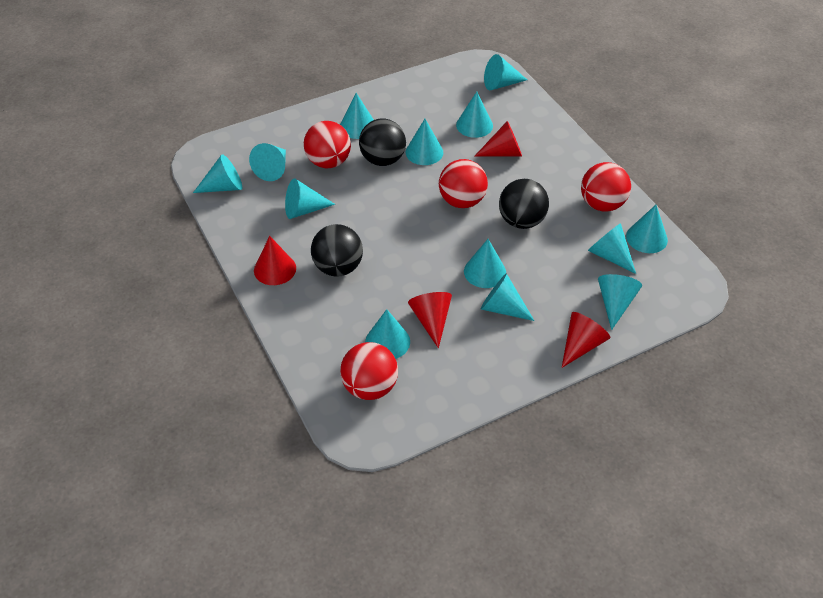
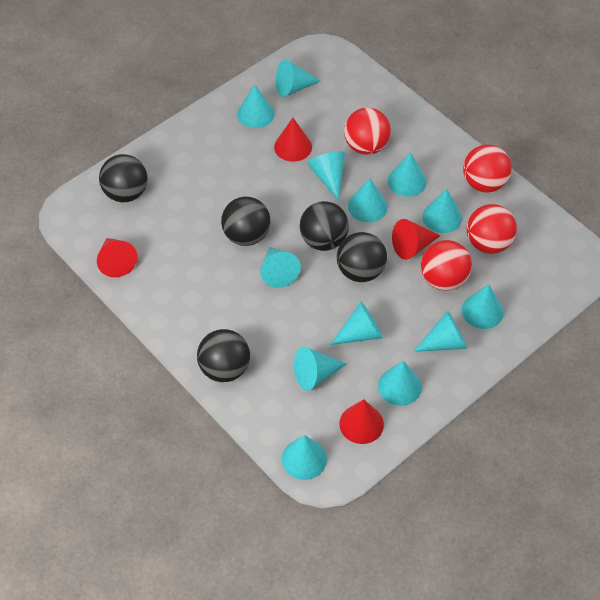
black ball: 3 -> 5

